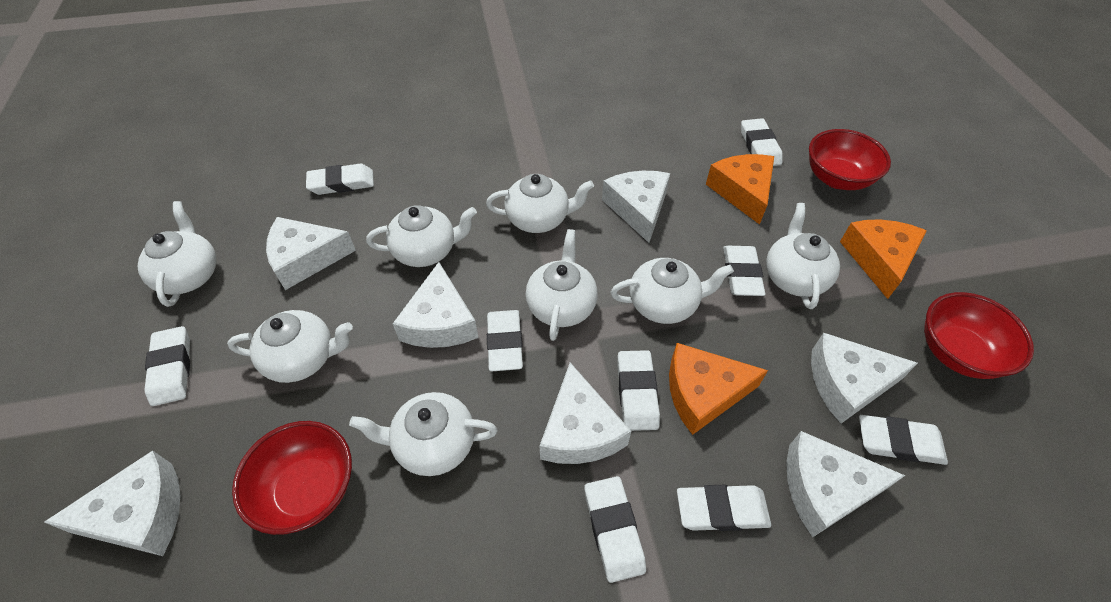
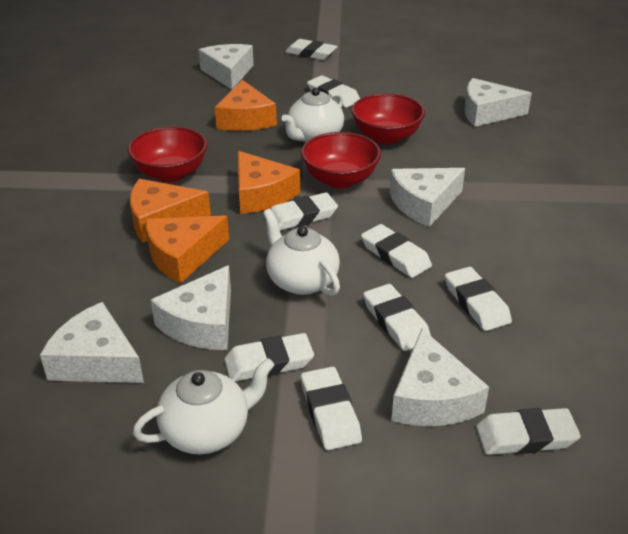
orange cheese: 3 -> 4
white cheese: 7 -> 6
white teapot: 8 -> 3

